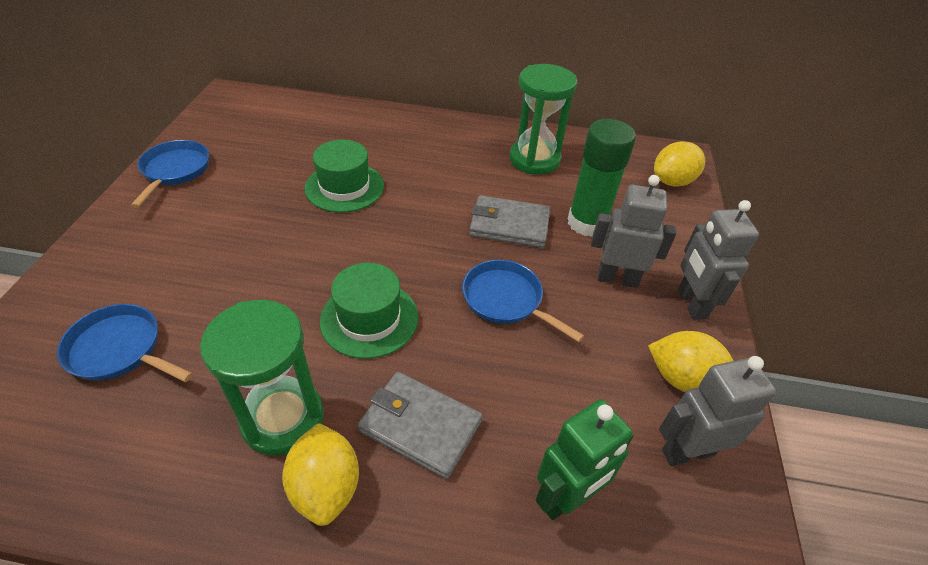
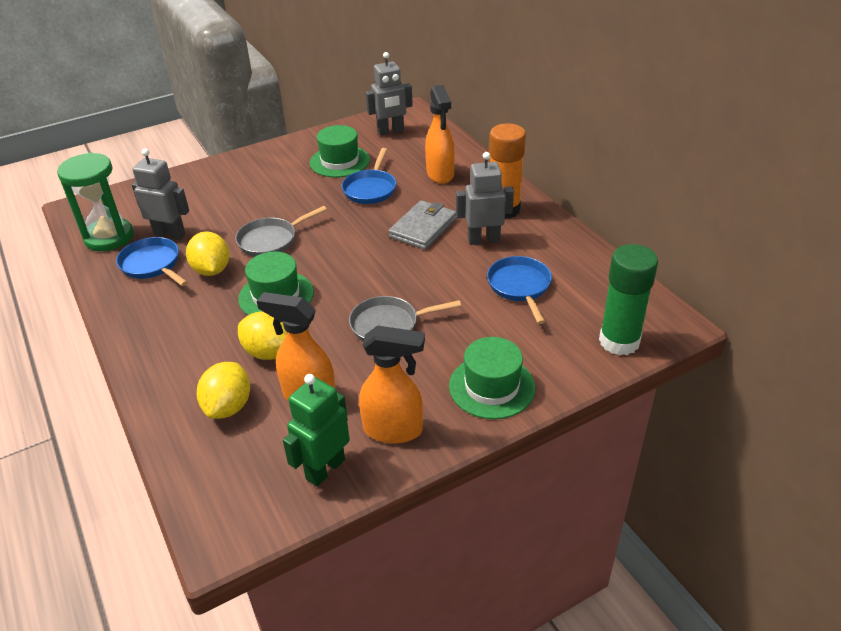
green hat: 2 -> 3
green hourglass: 2 -> 1
grey pan: 0 -> 2
grey wallet: 2 -> 1
orange glue stick: 0 -> 1
orange spray bottle: 0 -> 3

